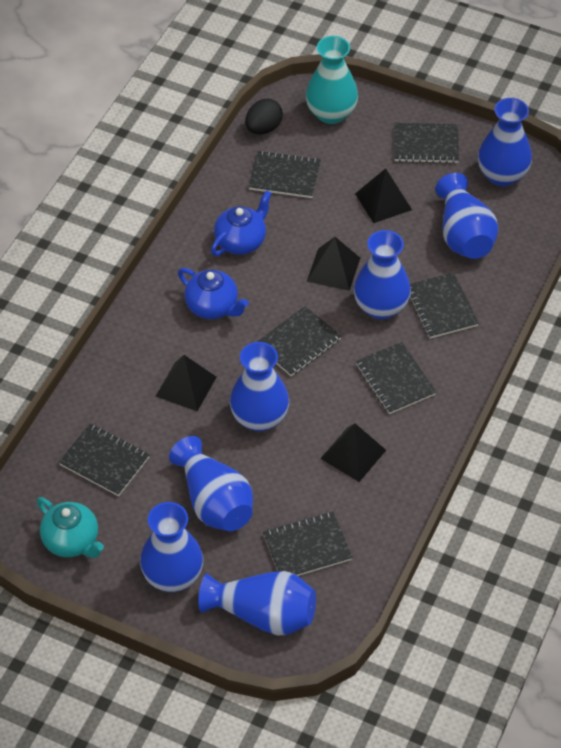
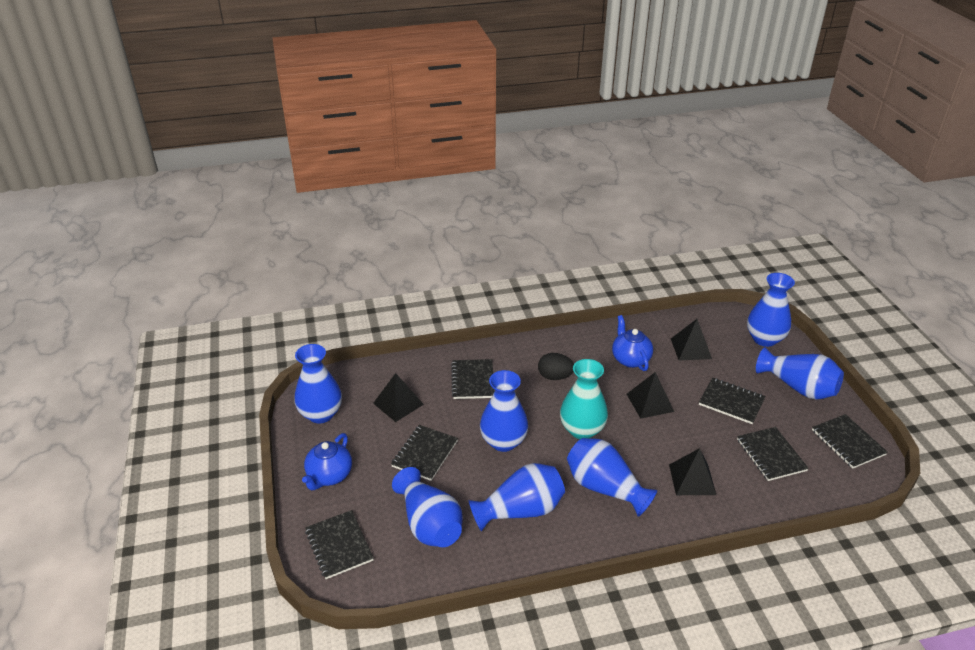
black notebook: 7 -> 6
turquoise teapot: 1 -> 0

